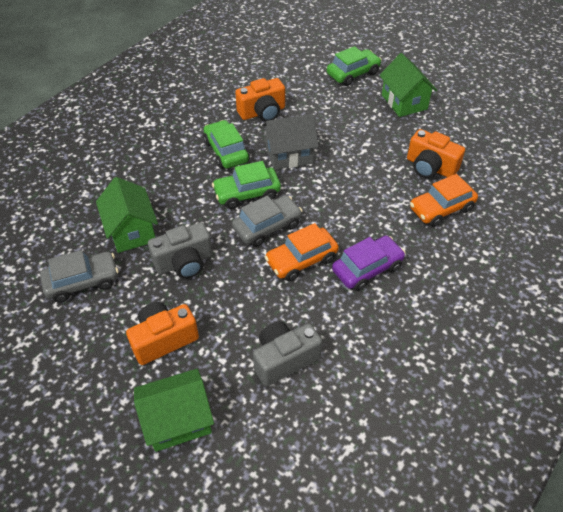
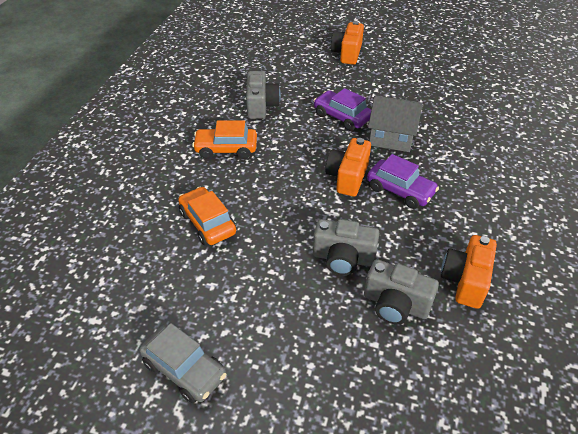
green car: 3 -> 0
green house: 3 -> 0
grey camera: 2 -> 3
grey car: 2 -> 1
purple car: 1 -> 2

